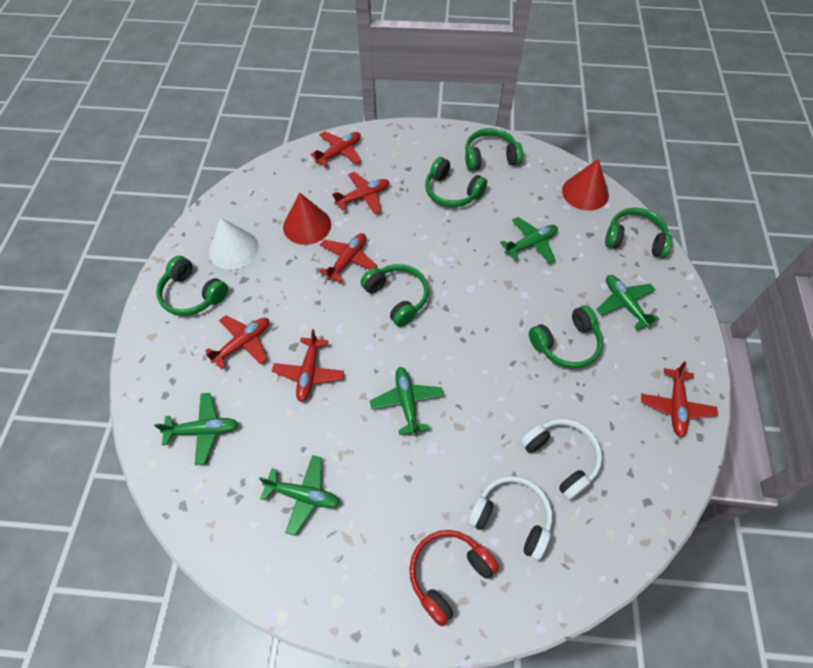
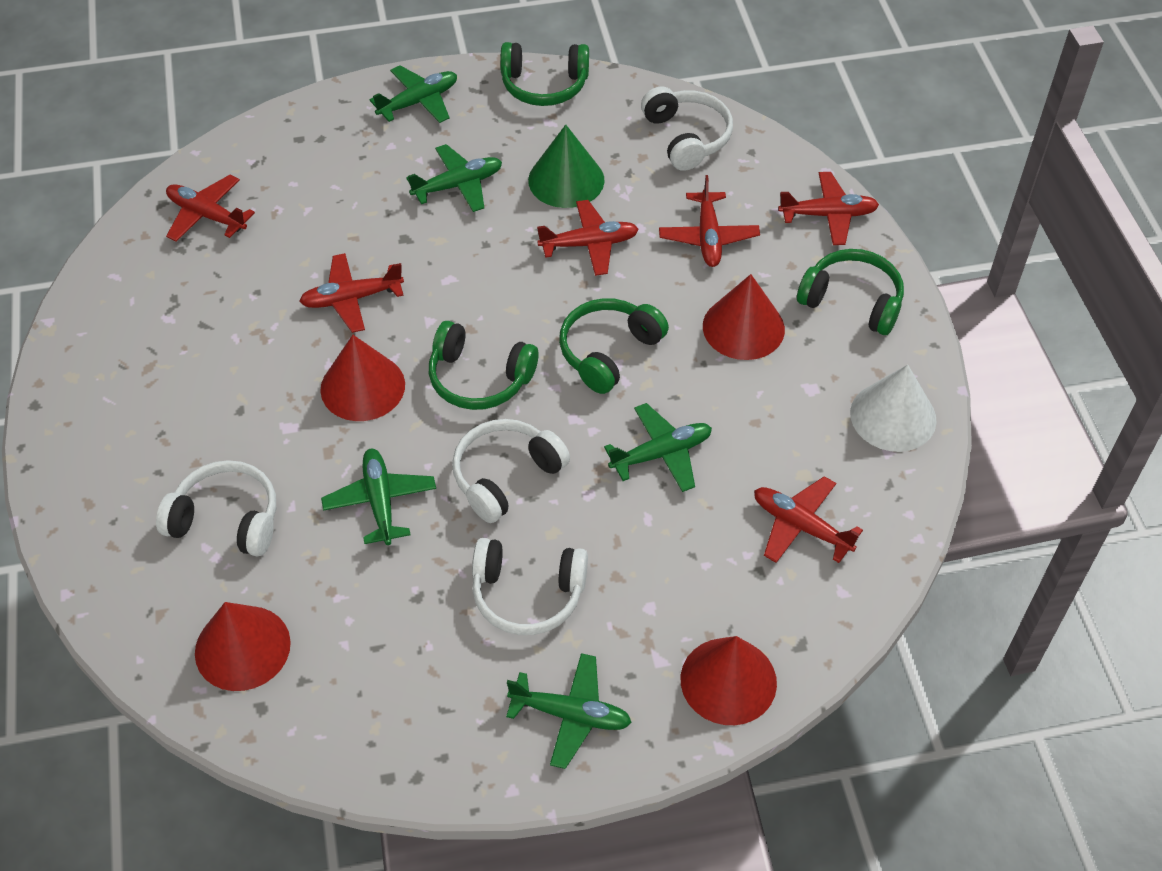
green cone: 0 -> 1
green headphones: 6 -> 4
red cone: 2 -> 4
red headphones: 1 -> 0
white headphones: 2 -> 4

